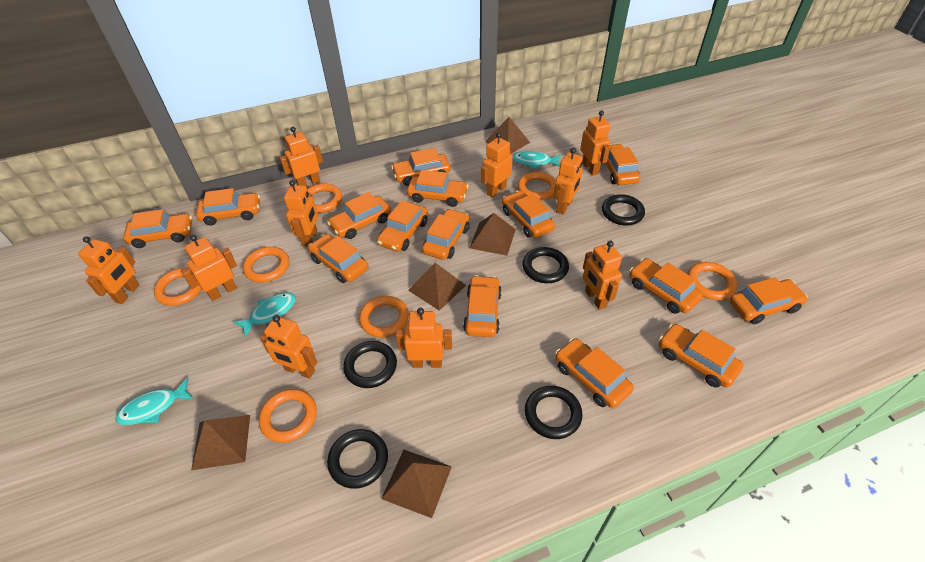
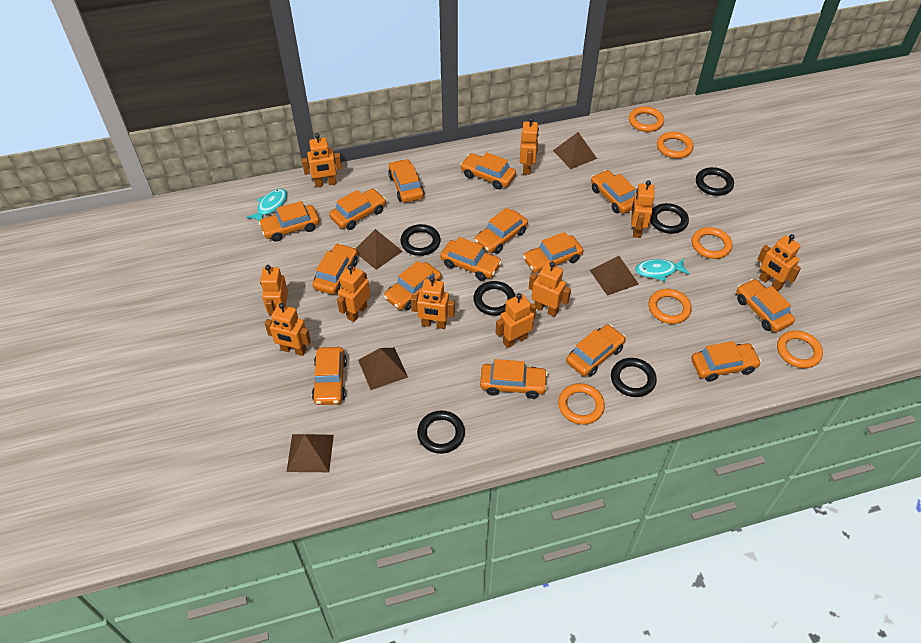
black ring: 5 -> 6
orange ring: 7 -> 6
turquoise fish: 3 -> 2

